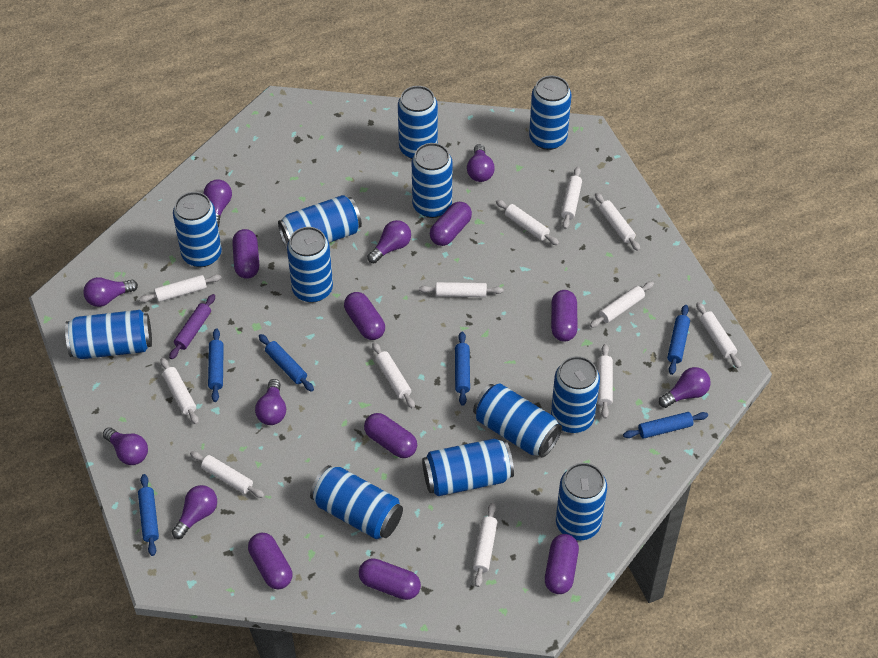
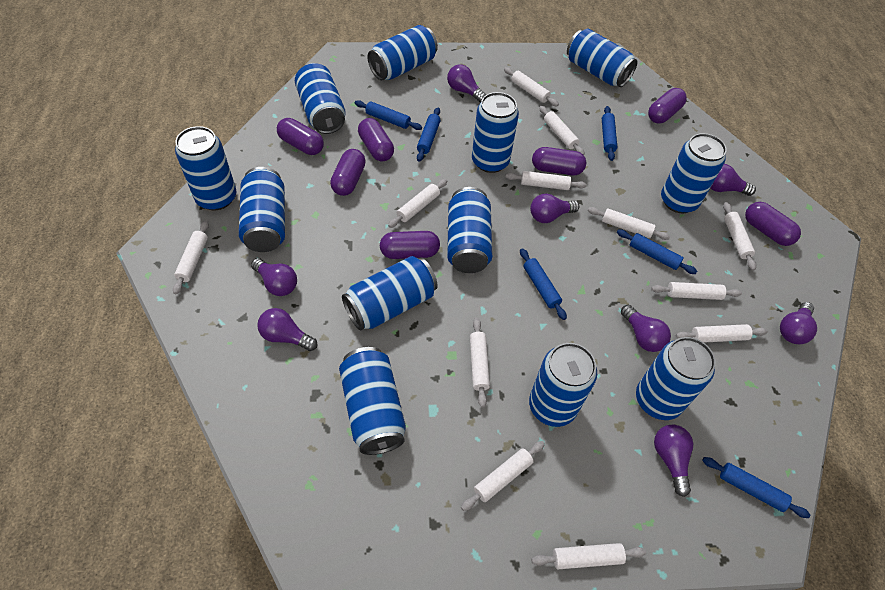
purple capsule: 8 -> 7
purple rolling pin: 1 -> 0

